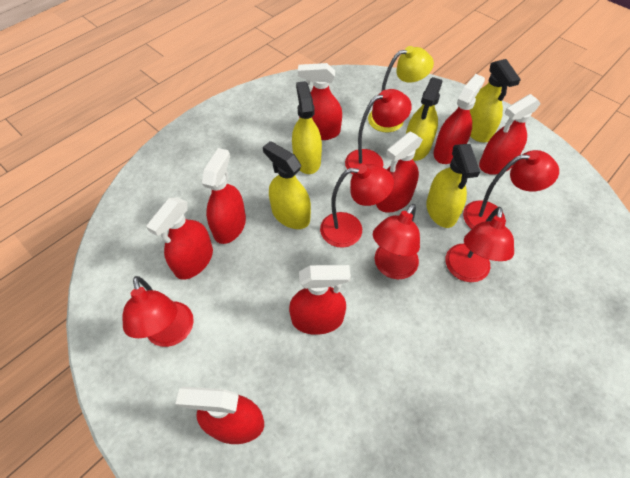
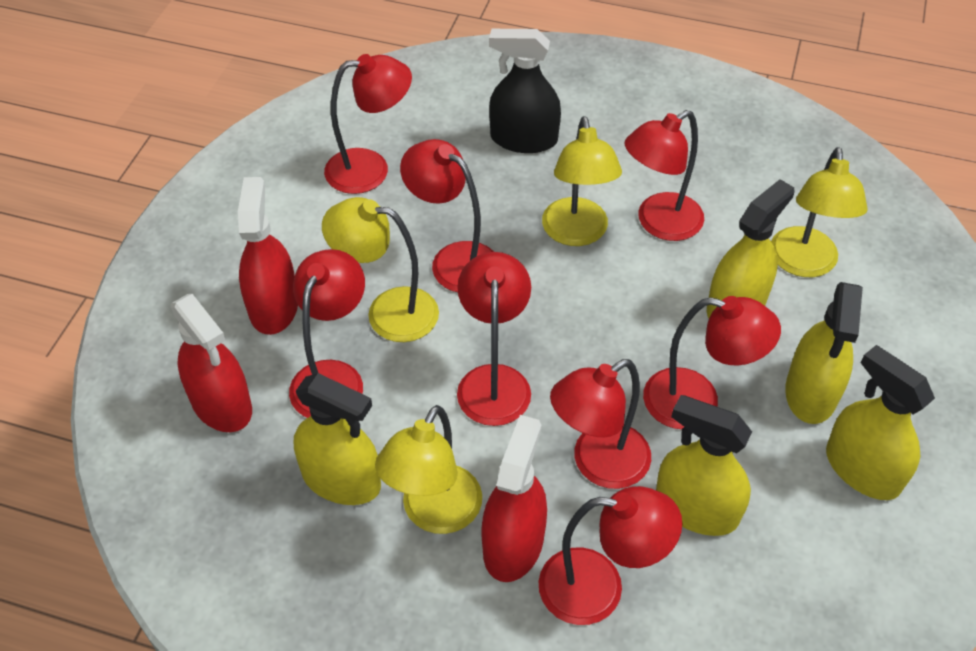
black spray bottle: 0 -> 1
red lamp: 6 -> 8
red spray bottle: 8 -> 3
yellow lamp: 1 -> 4

